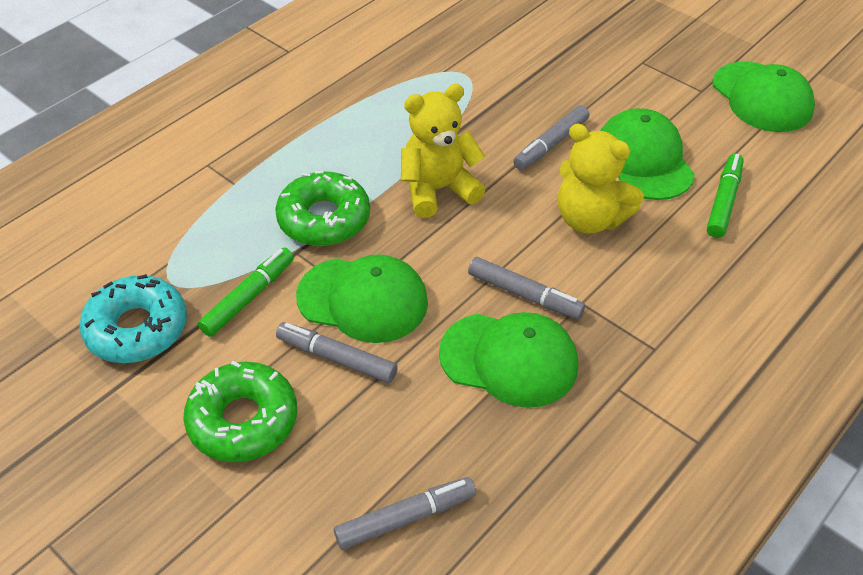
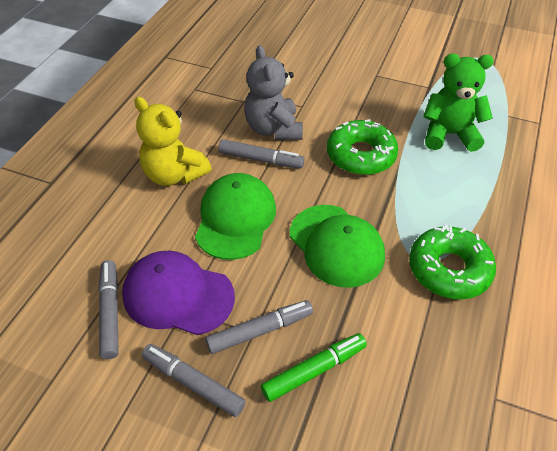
green cap: 4 -> 2
green marker: 2 -> 1
green teddy bear: 0 -> 1
grey teddy bear: 0 -> 1
purple cap: 0 -> 1
turquoise donut: 1 -> 0
yellow teddy bear: 2 -> 1

